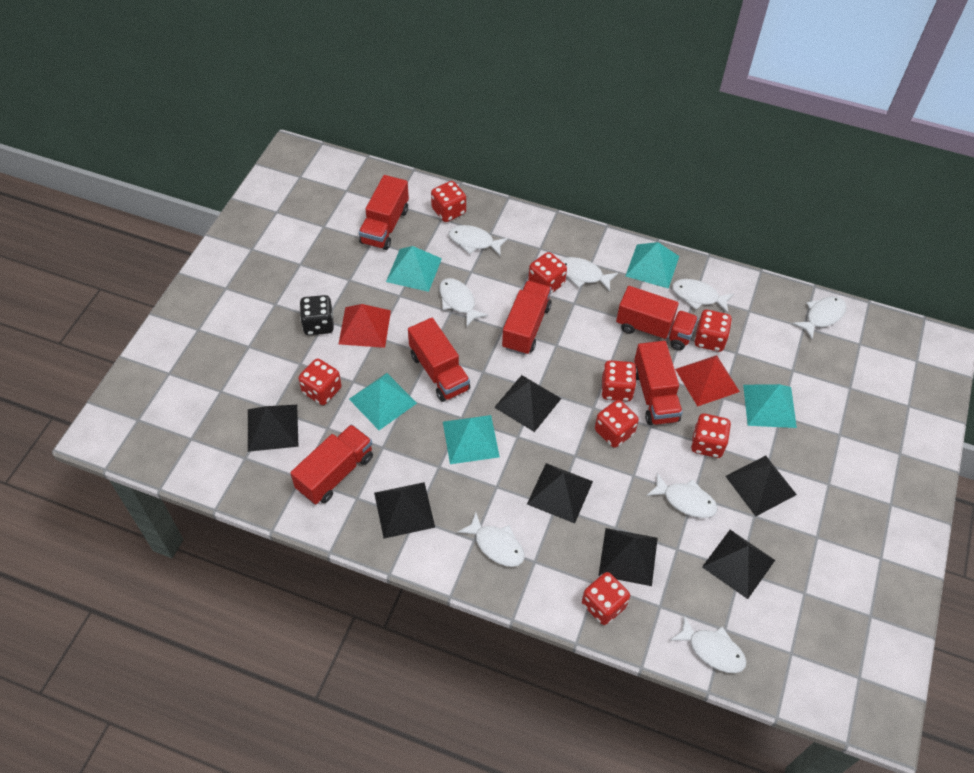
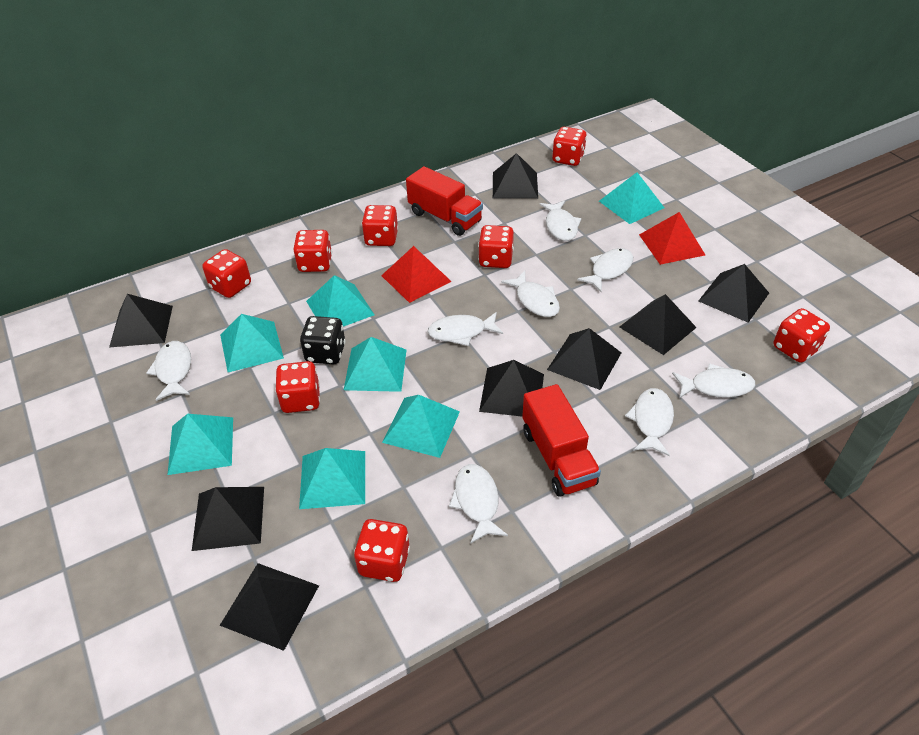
black pyramid: 7 -> 8
red truck: 6 -> 2
turquoise pyramid: 5 -> 7

